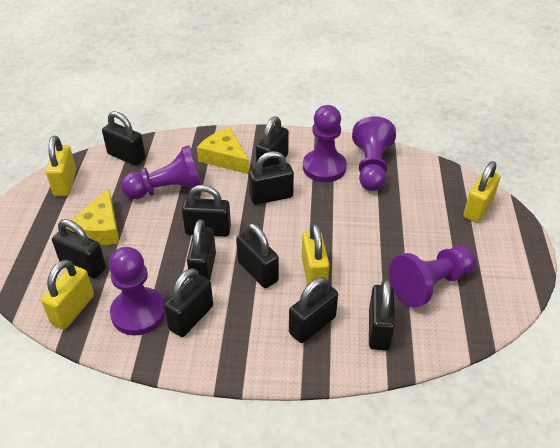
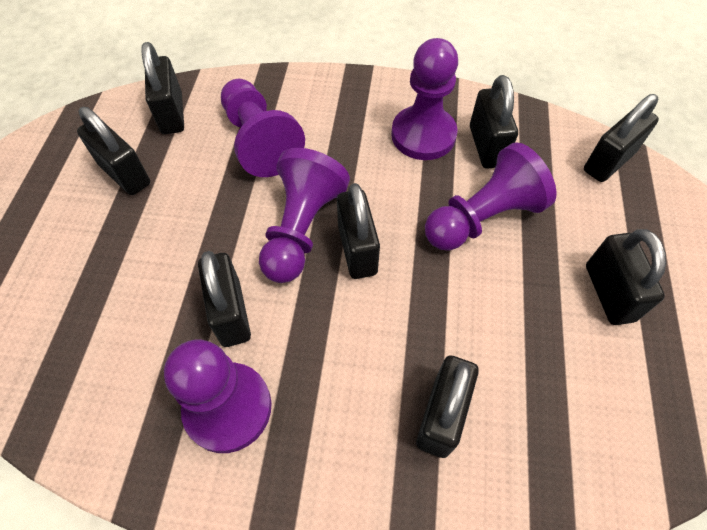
black padlock: 10 -> 8
yellow cheese: 2 -> 0
yellow padlock: 4 -> 0

